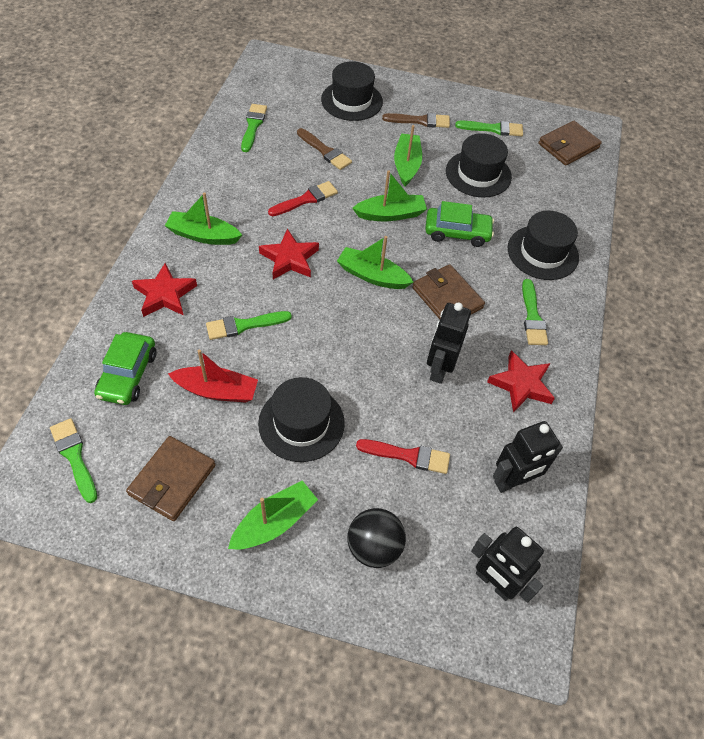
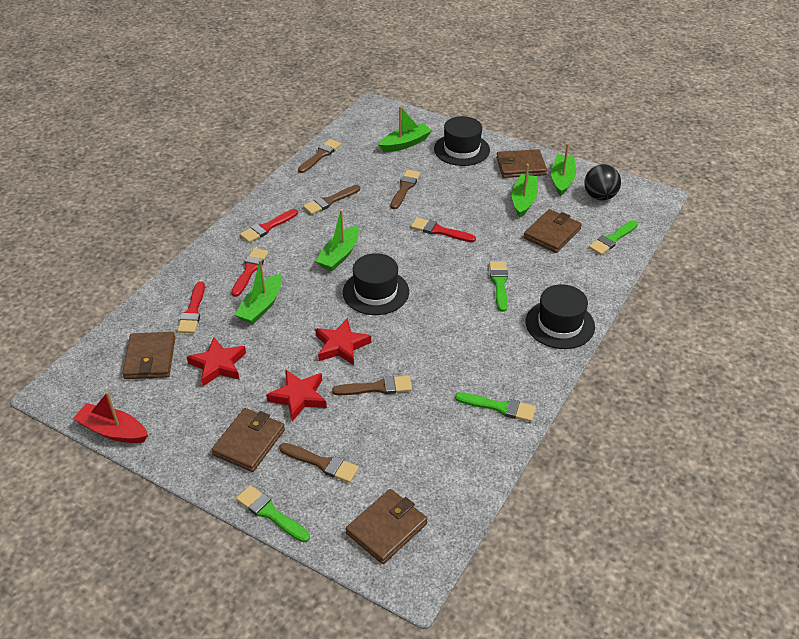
black hat: 4 -> 3
black robot: 3 -> 0
brown brush: 2 -> 5
brown wallet: 3 -> 5
green brush: 5 -> 4
green car: 2 -> 0
red brush: 2 -> 4

